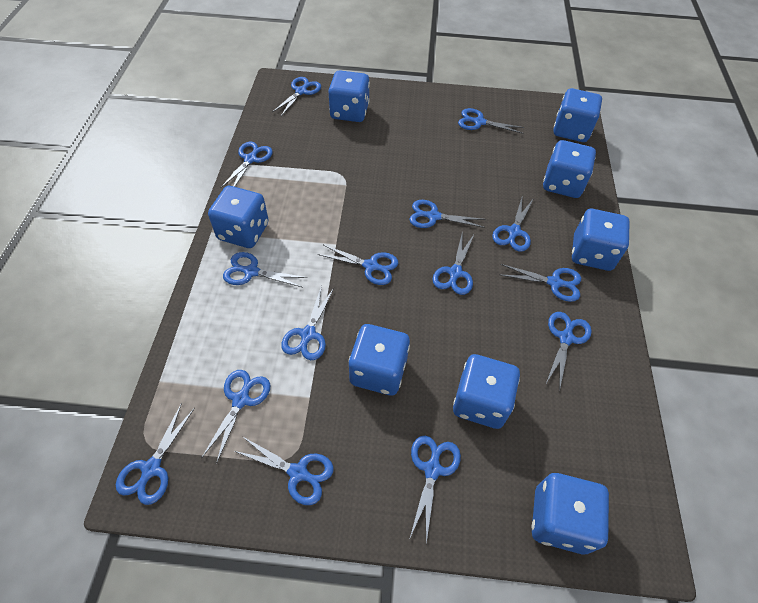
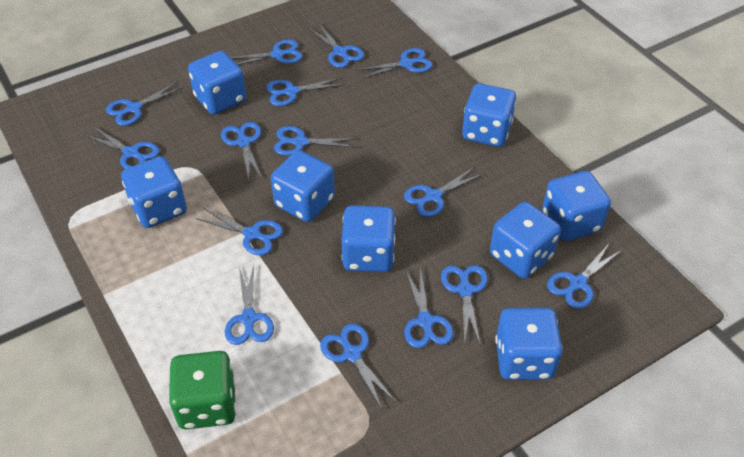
green dice: 0 -> 1

